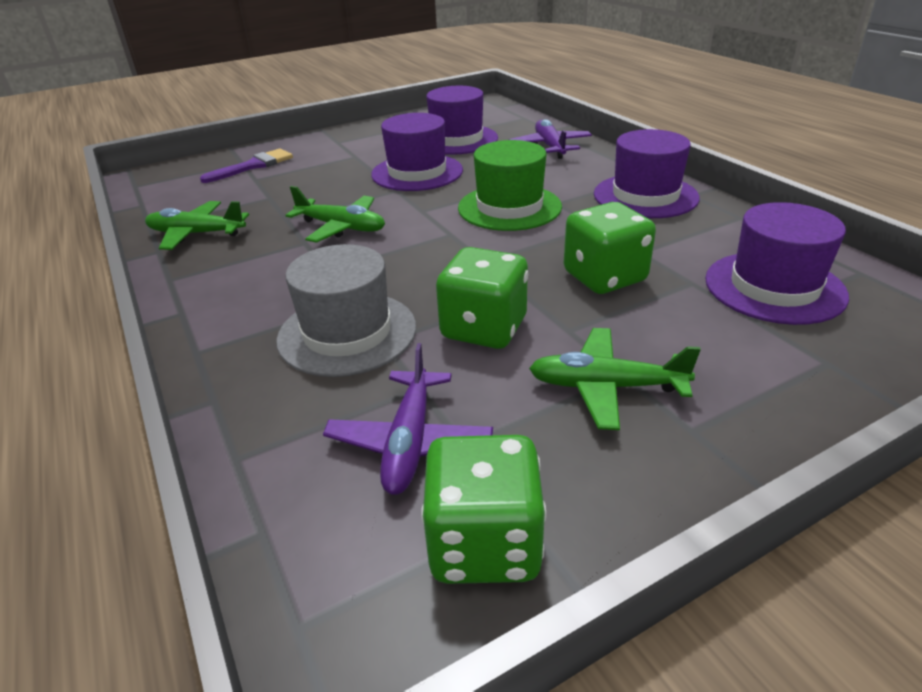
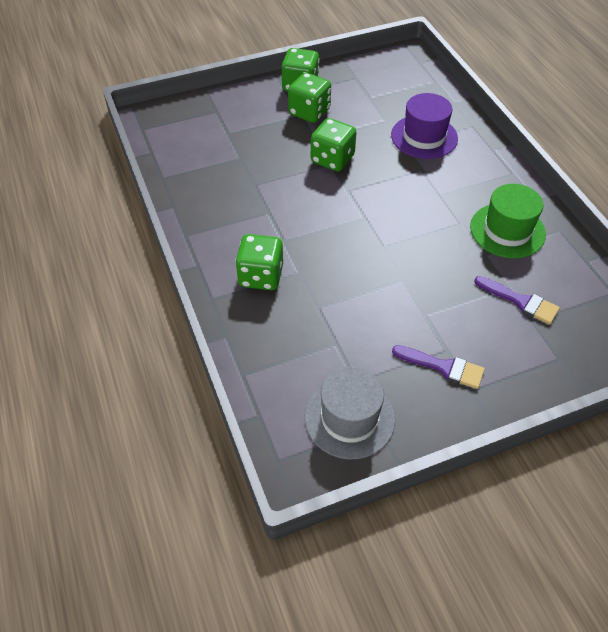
green dice: 3 -> 4
green plane: 3 -> 0
purple brush: 1 -> 2
purple hat: 4 -> 1
purple plane: 2 -> 0

